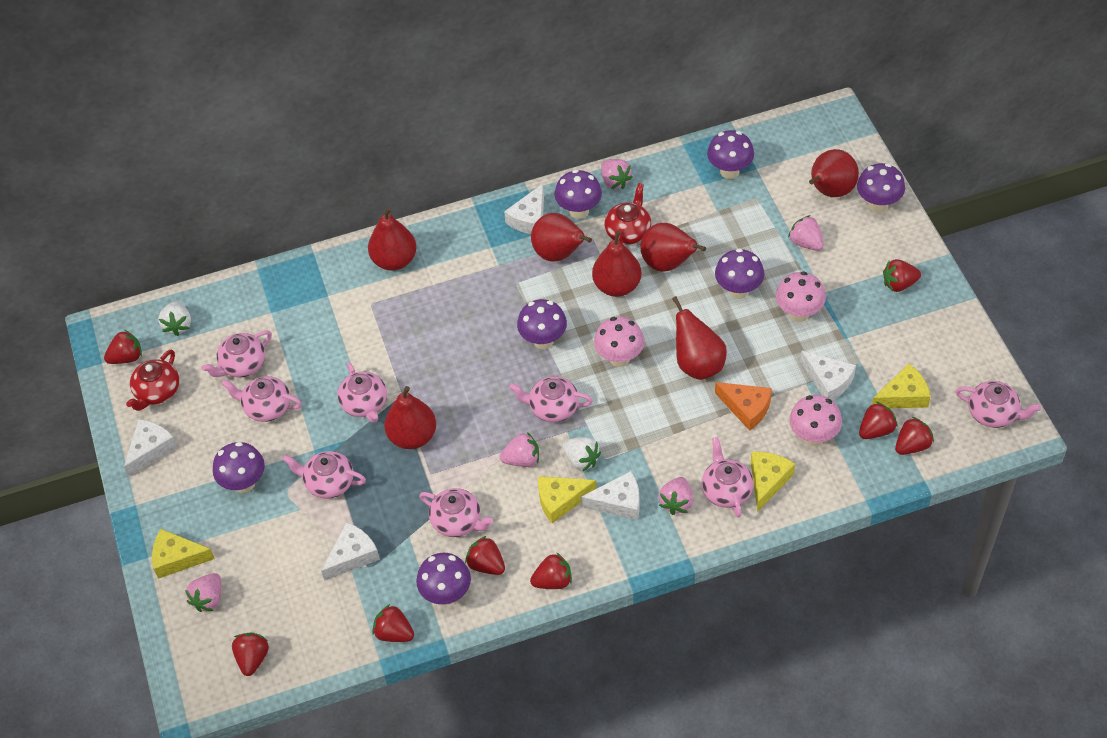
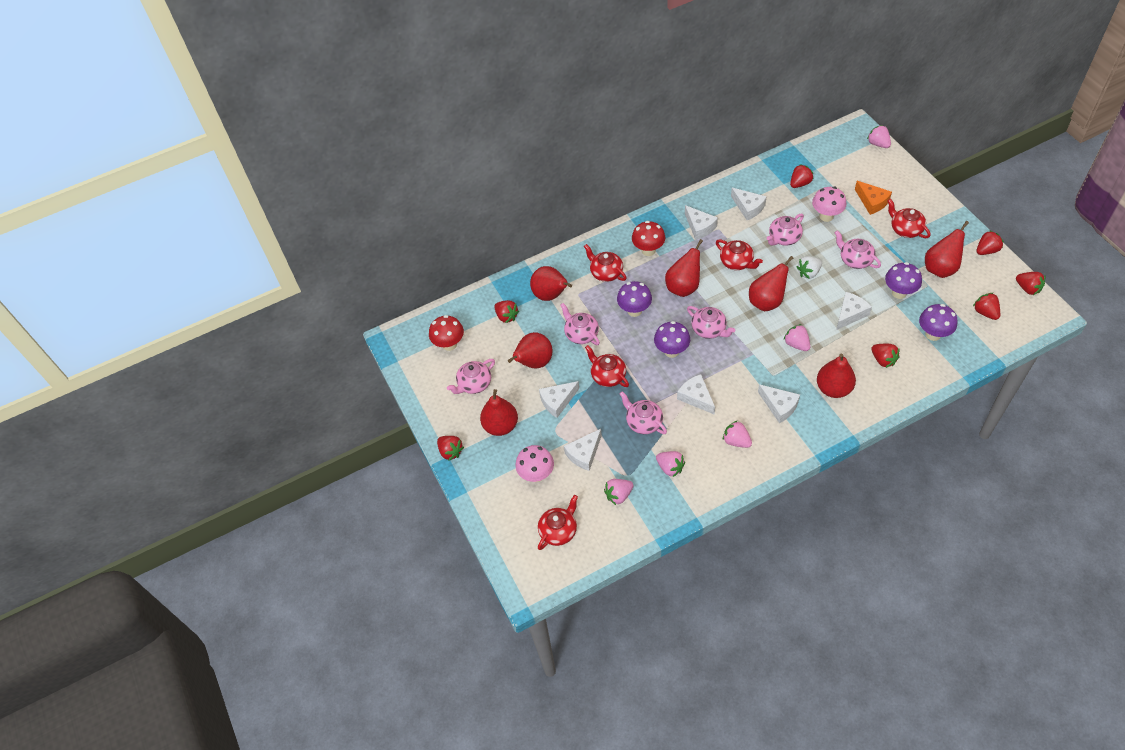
pink mushroom: 3 -> 2
pink teapot: 8 -> 6
purple mushroom: 7 -> 4
red mushroom: 0 -> 2
red strawberry: 8 -> 7
red teapot: 2 -> 5
white cheese: 5 -> 7
white strawberry: 2 -> 1
yellow cheese: 4 -> 0

